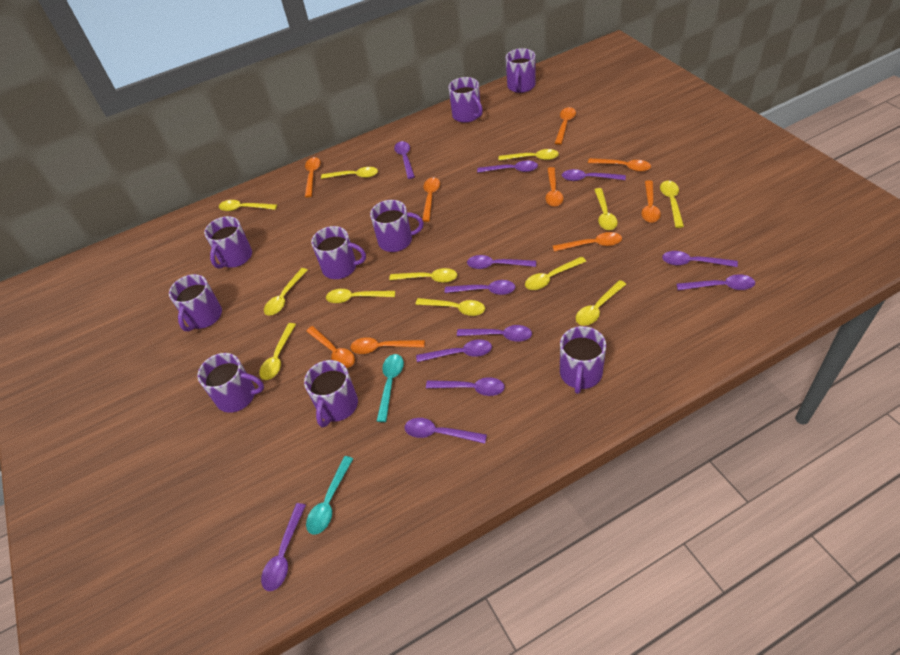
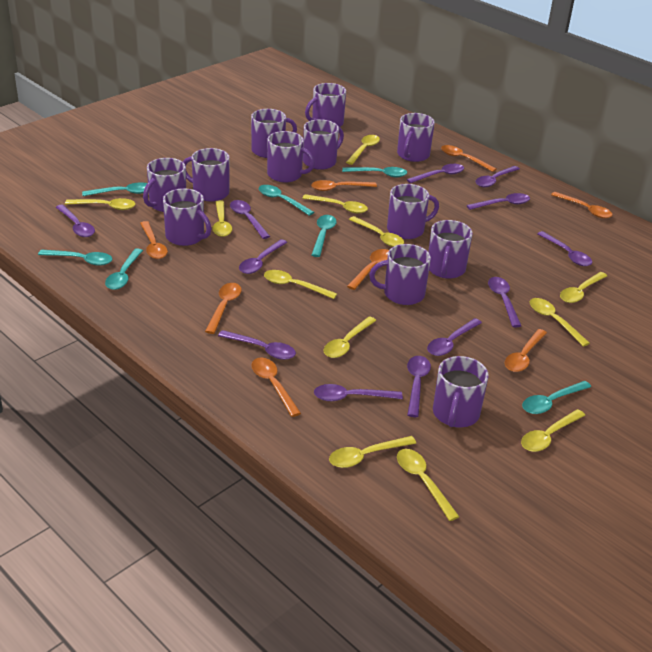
orange spoon: 9 -> 8
purple mug: 9 -> 12
turquoise spoon: 2 -> 7

